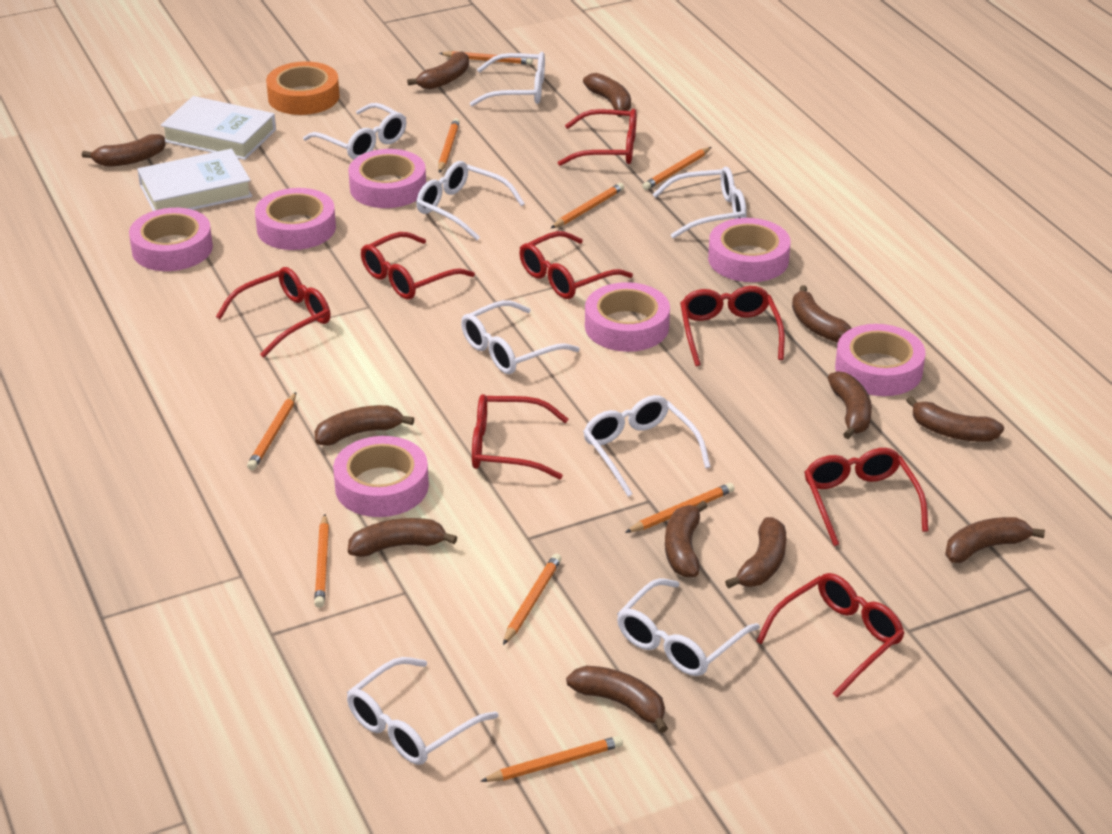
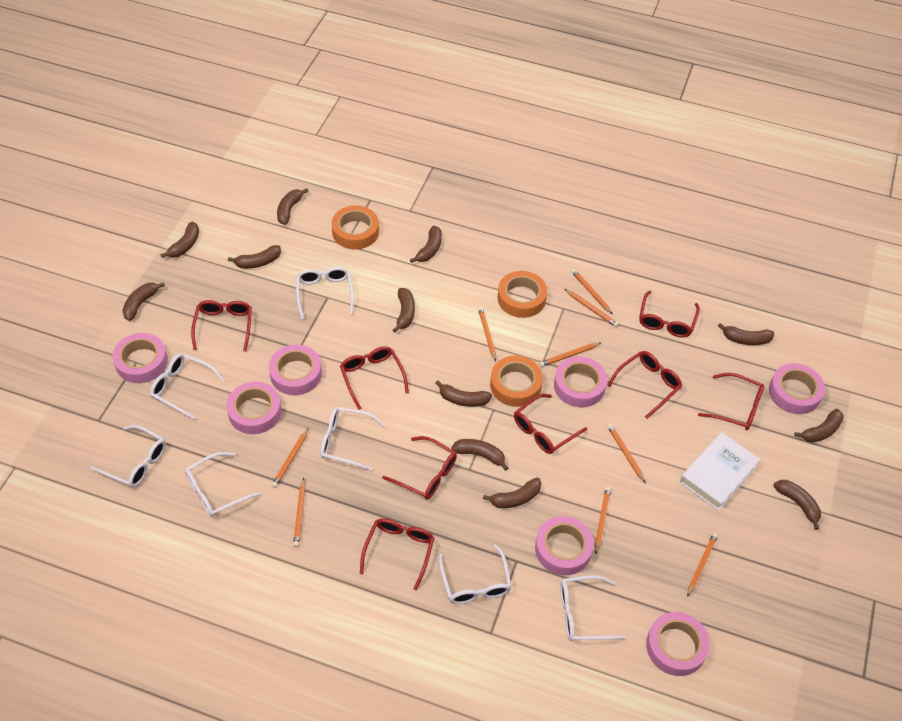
orange tape: 1 -> 3
white book: 2 -> 1
white glasses: 8 -> 7

